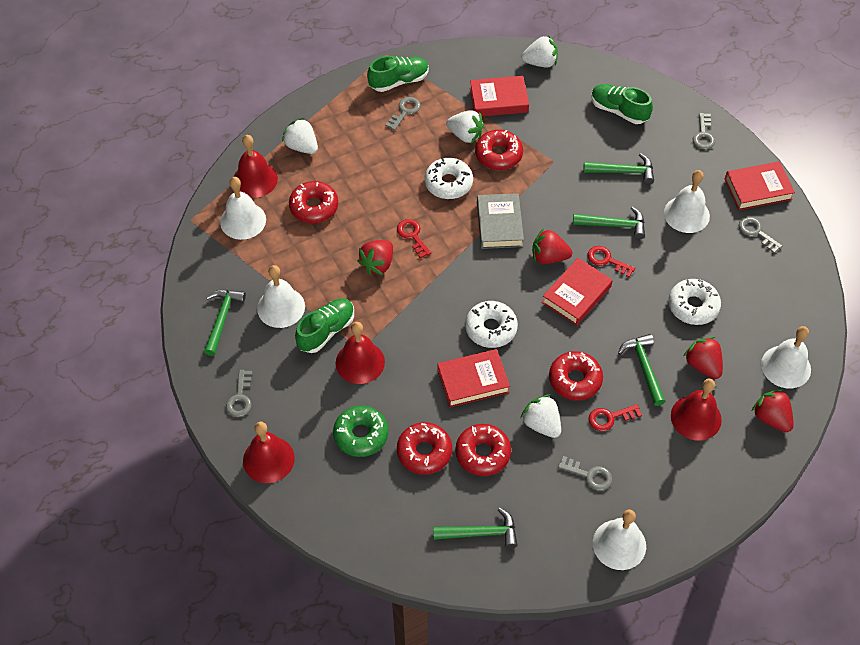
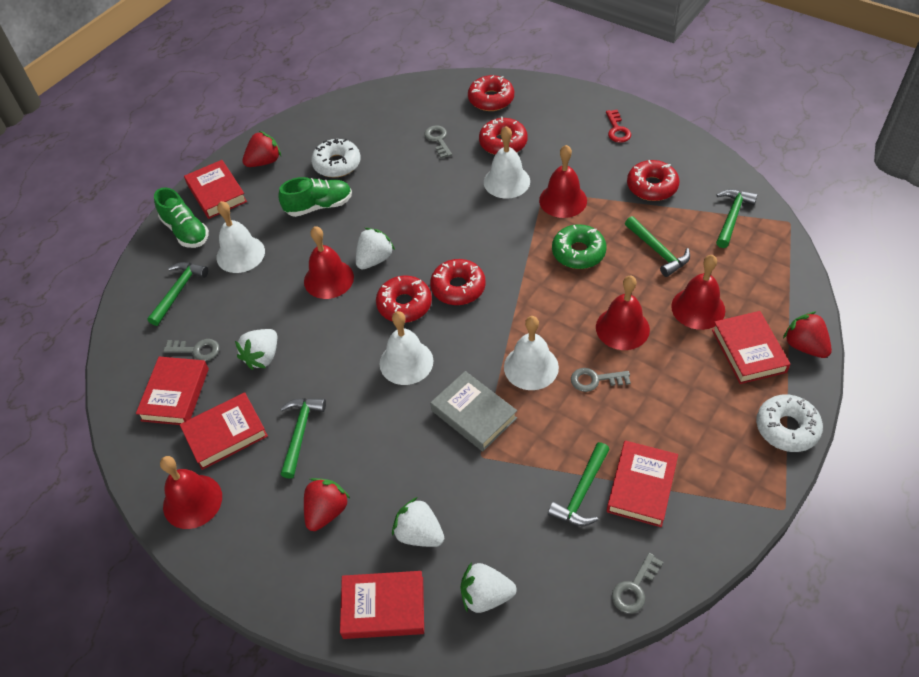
green shoe: 3 -> 2
grey key: 5 -> 4
red bell: 4 -> 5
red book: 4 -> 6
red key: 3 -> 1
red strawberry: 4 -> 3
white bell: 5 -> 4
white donut: 3 -> 2

